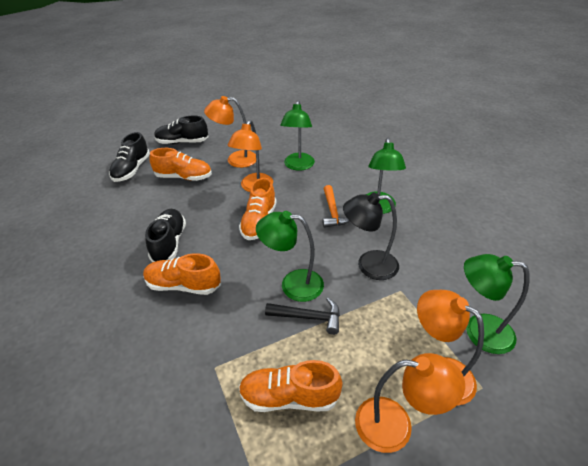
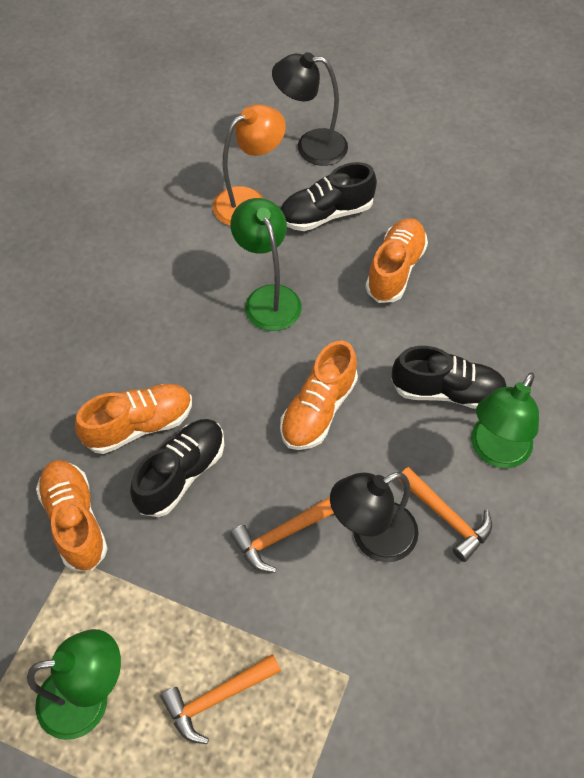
black hammer: 1 -> 0
black lamp: 1 -> 2
green lamp: 4 -> 3
orange hammer: 1 -> 3
orange lamp: 4 -> 1

